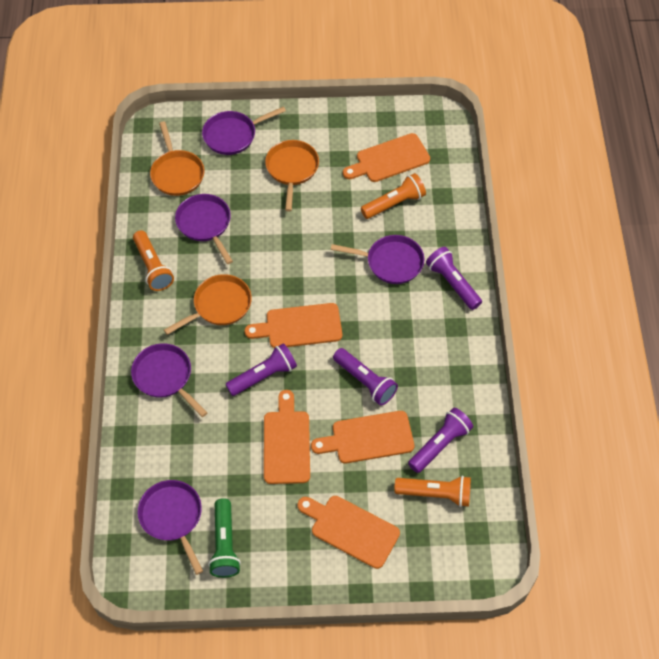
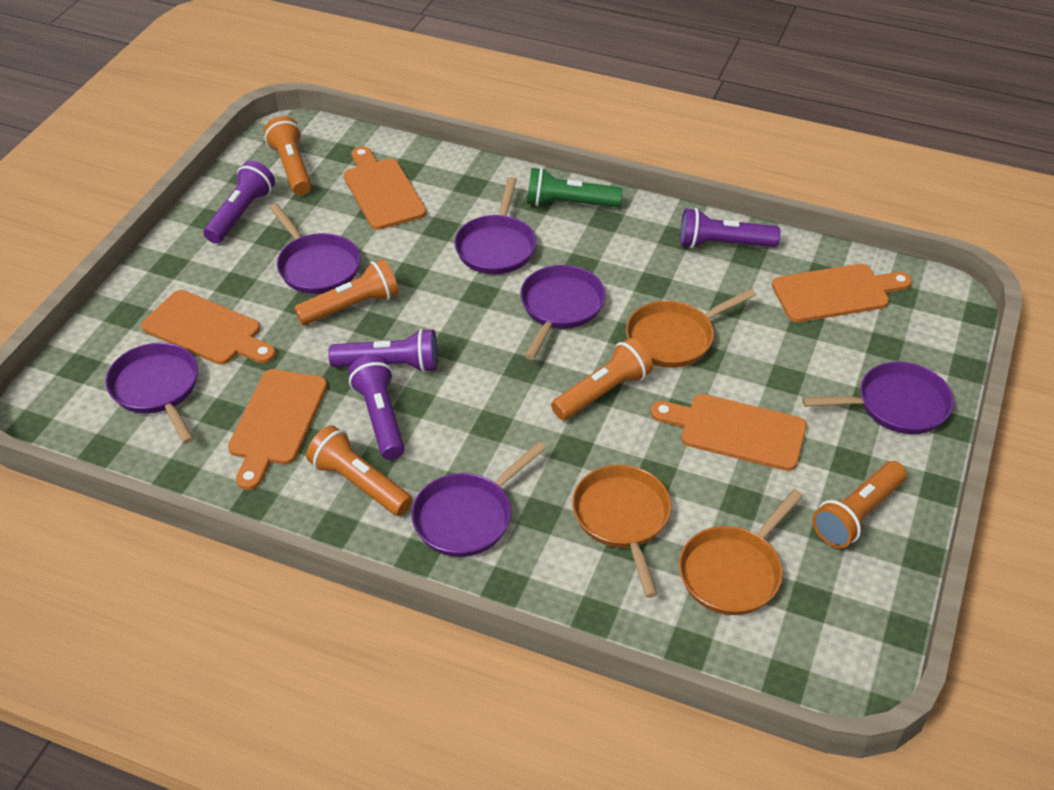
orange flashlight: 3 -> 5
purple pan: 5 -> 6

